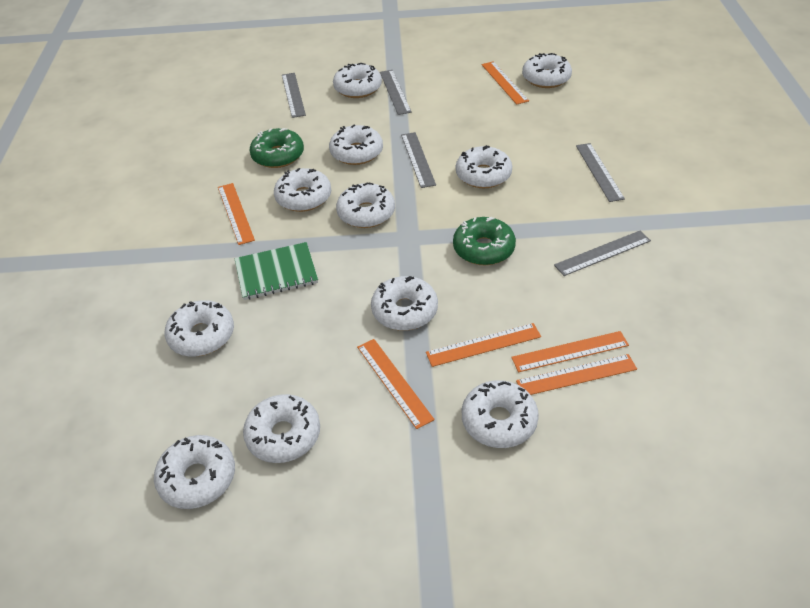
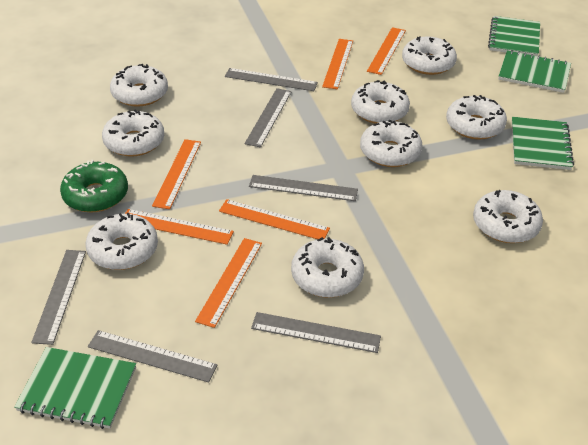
green donut: 2 -> 1
green notebook: 1 -> 4
grey ruler: 5 -> 6
white donut: 11 -> 9

